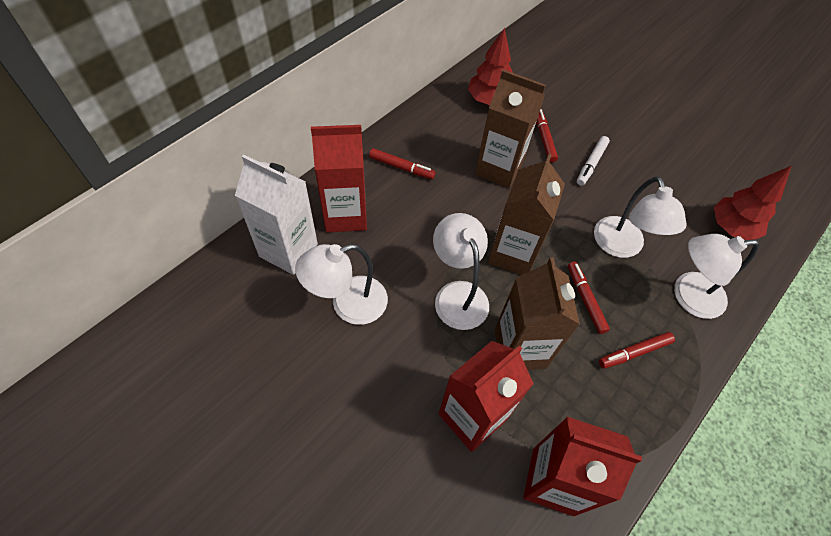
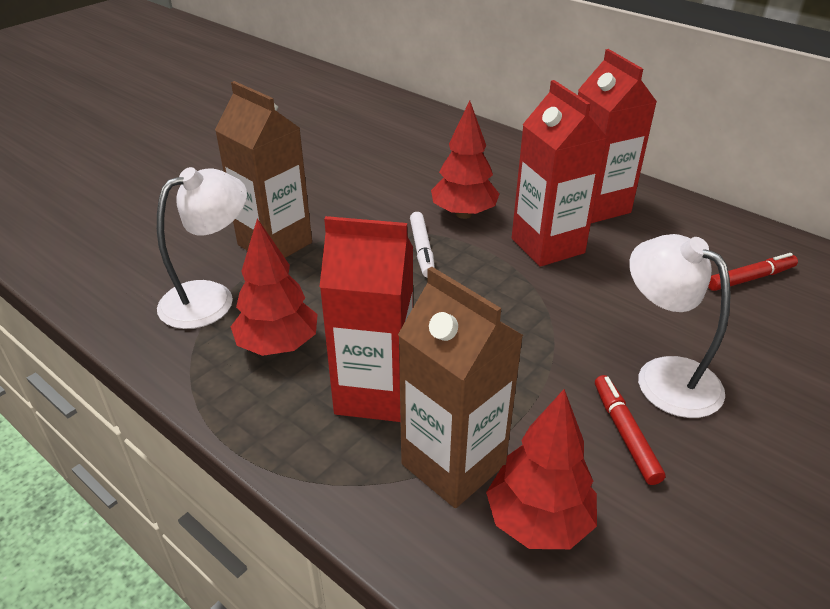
brown carton: 3 -> 2
red marker: 4 -> 2
red tree: 2 -> 3
white carton: 1 -> 0
white lamp: 4 -> 2

